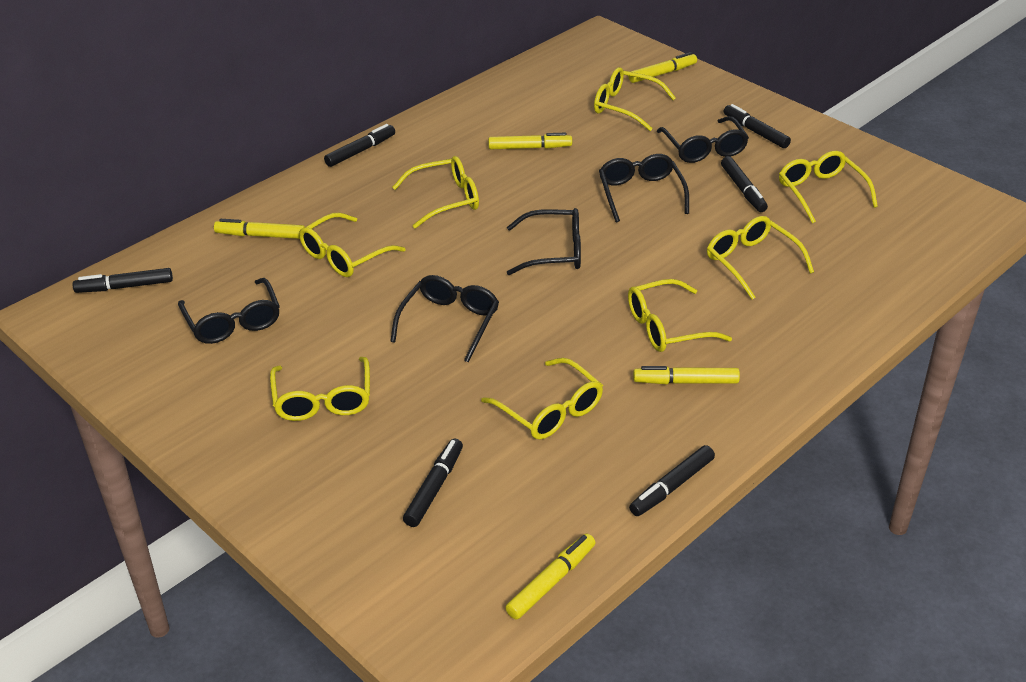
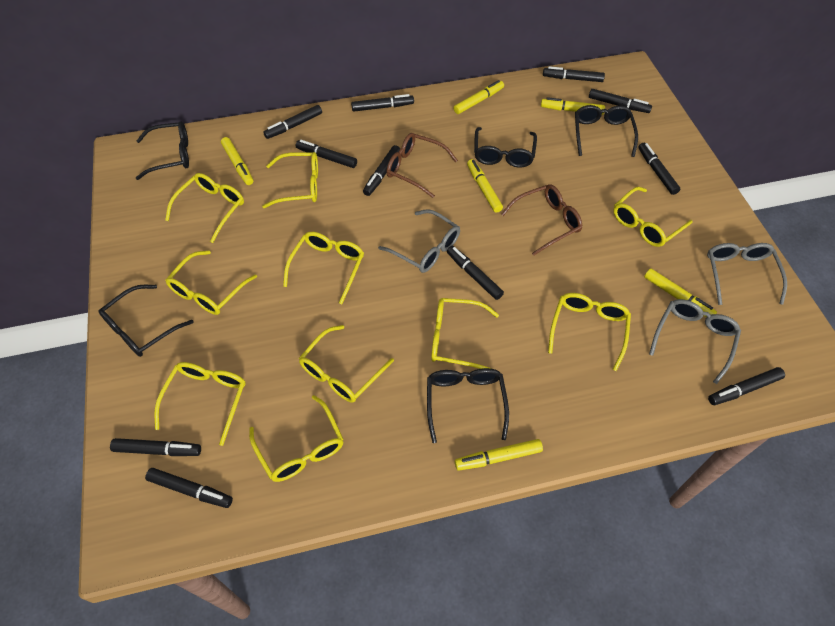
black marker: 6 -> 11
brown glasses: 0 -> 2
grey glasses: 0 -> 3
yellow glasses: 8 -> 10
yellow marker: 5 -> 6

